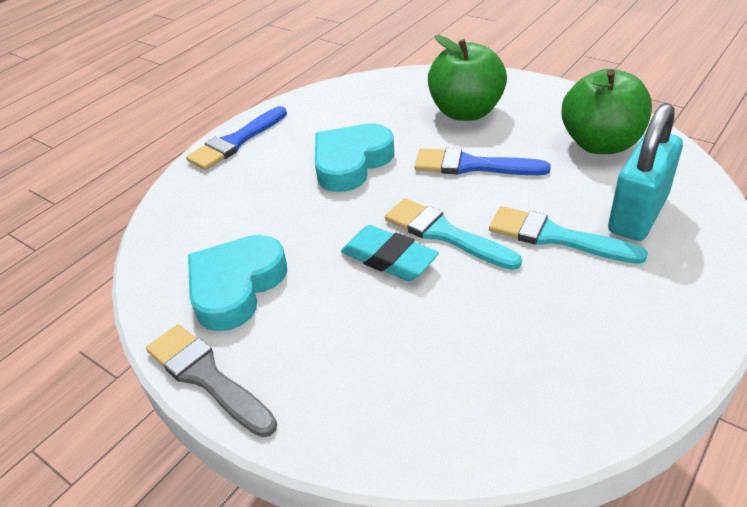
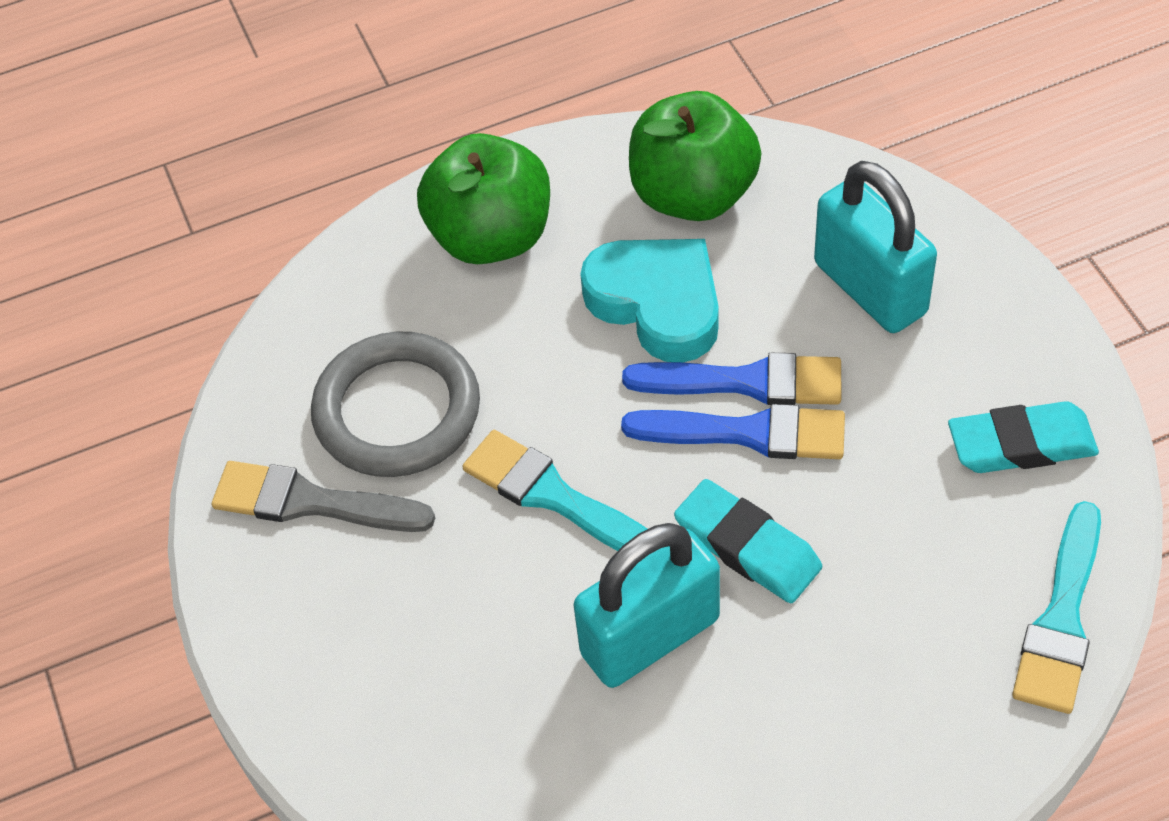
grey ring: 0 -> 1
turquoise eraser: 1 -> 2
turquoise heart: 2 -> 1
turquoise padlock: 1 -> 2

